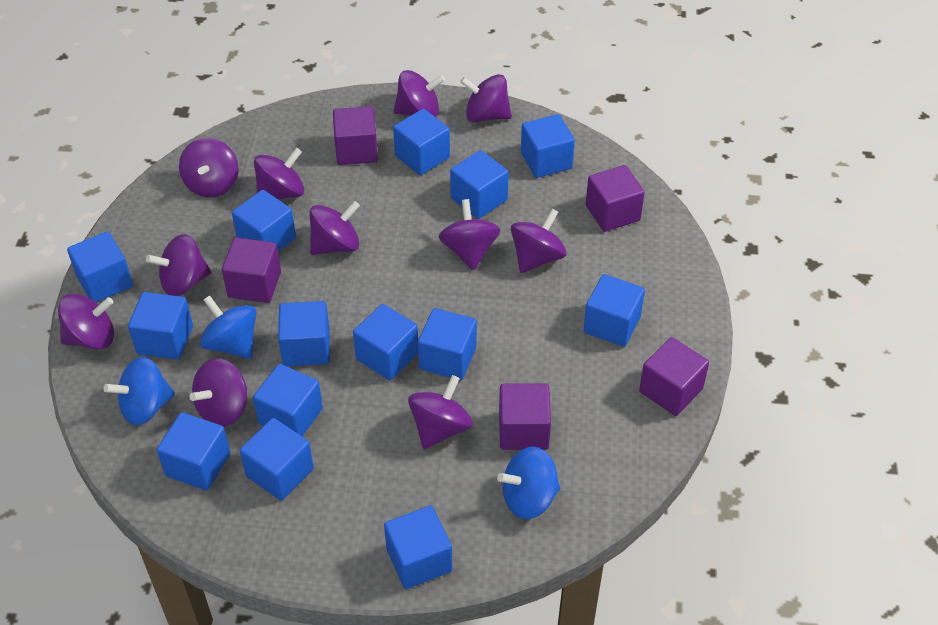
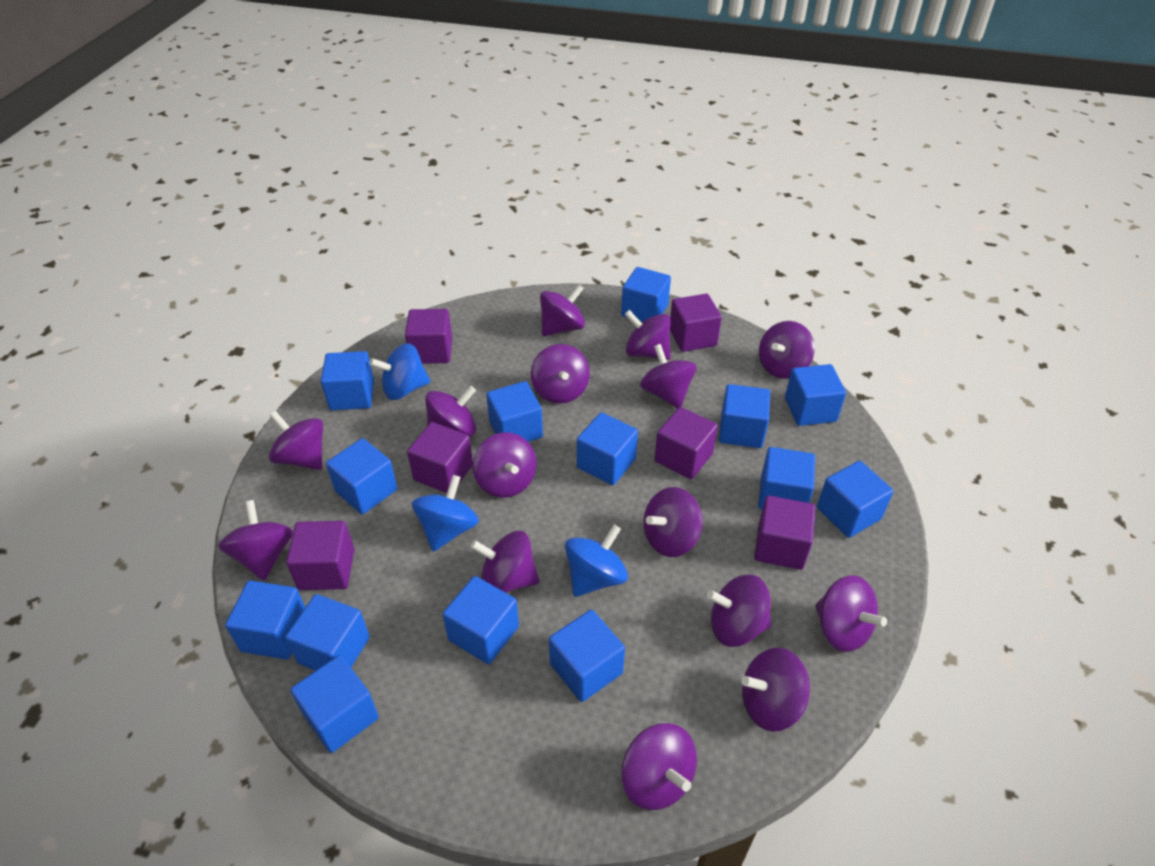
purple cube: 5 -> 6
purple spinning top: 11 -> 15

